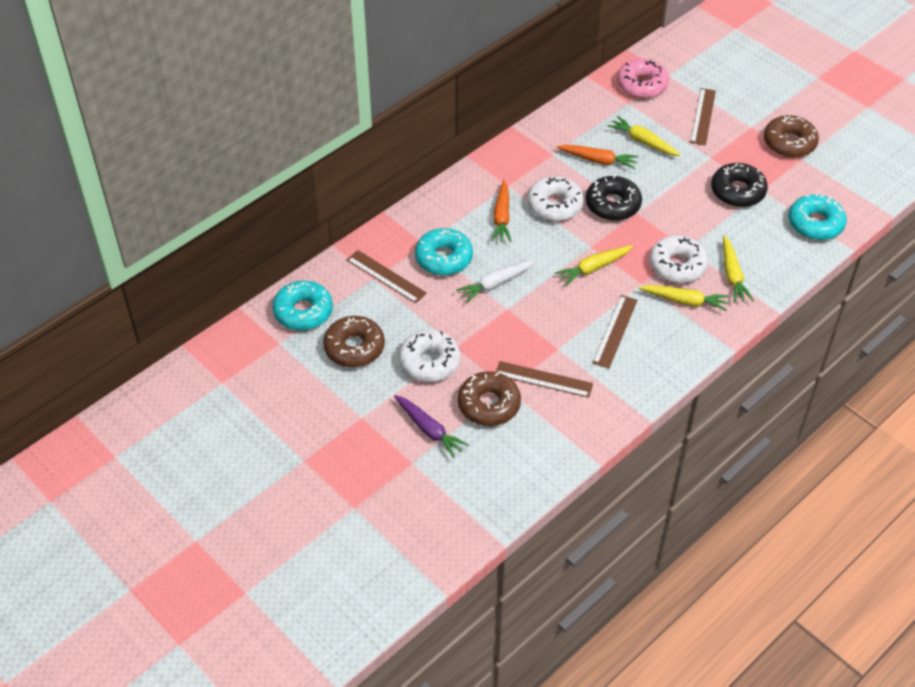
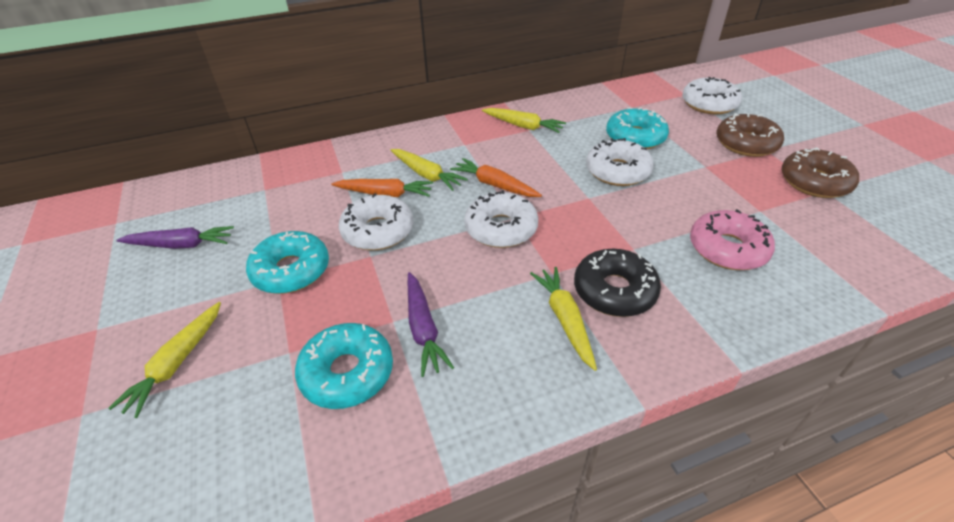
black donut: 2 -> 1
brown donut: 3 -> 2
brown ruler: 4 -> 0
purple carrot: 1 -> 2
white carrot: 1 -> 0
white donut: 3 -> 4

